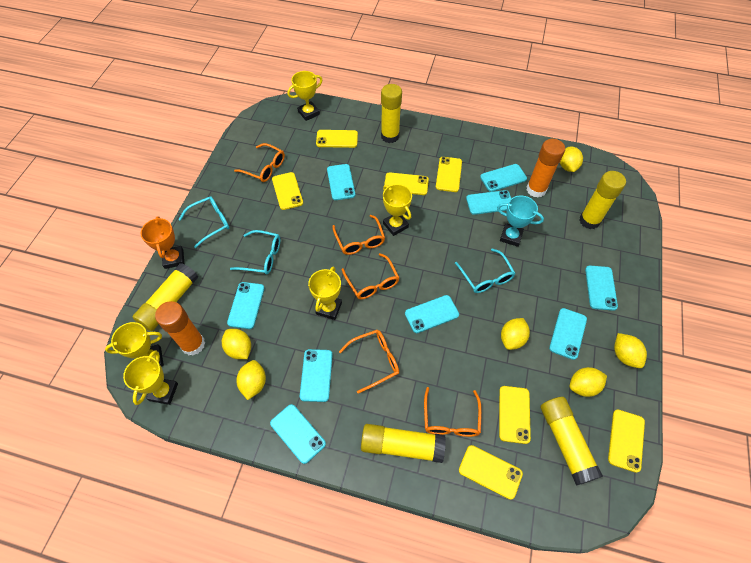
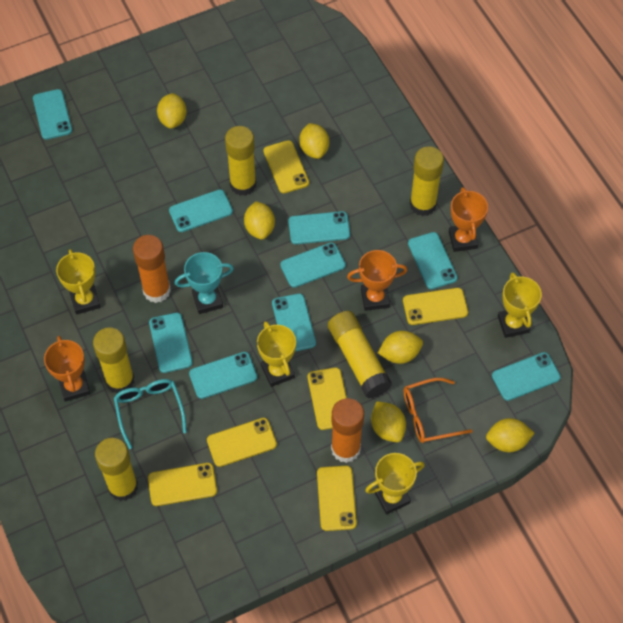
orange glasses: 5 -> 1
orange trophy: 1 -> 3
turquoise glasses: 3 -> 1
yellow phone: 7 -> 6
yellow trophy: 5 -> 4

